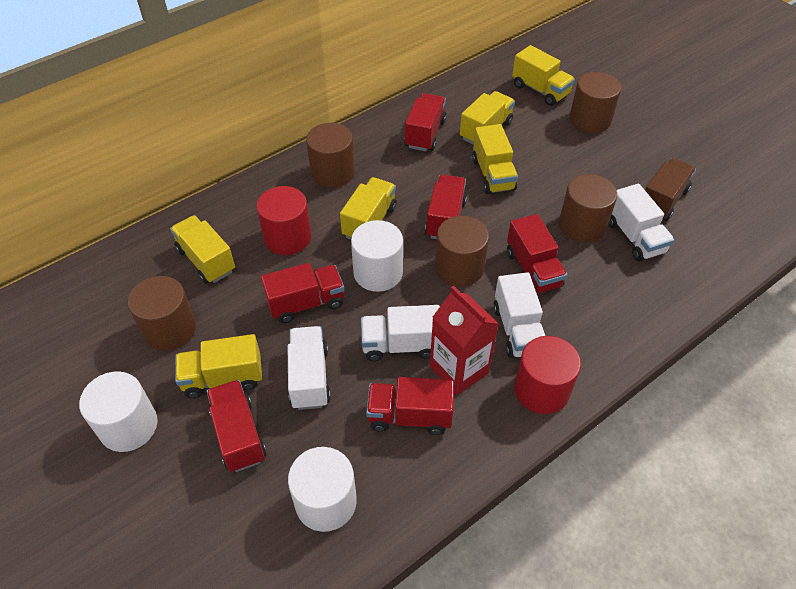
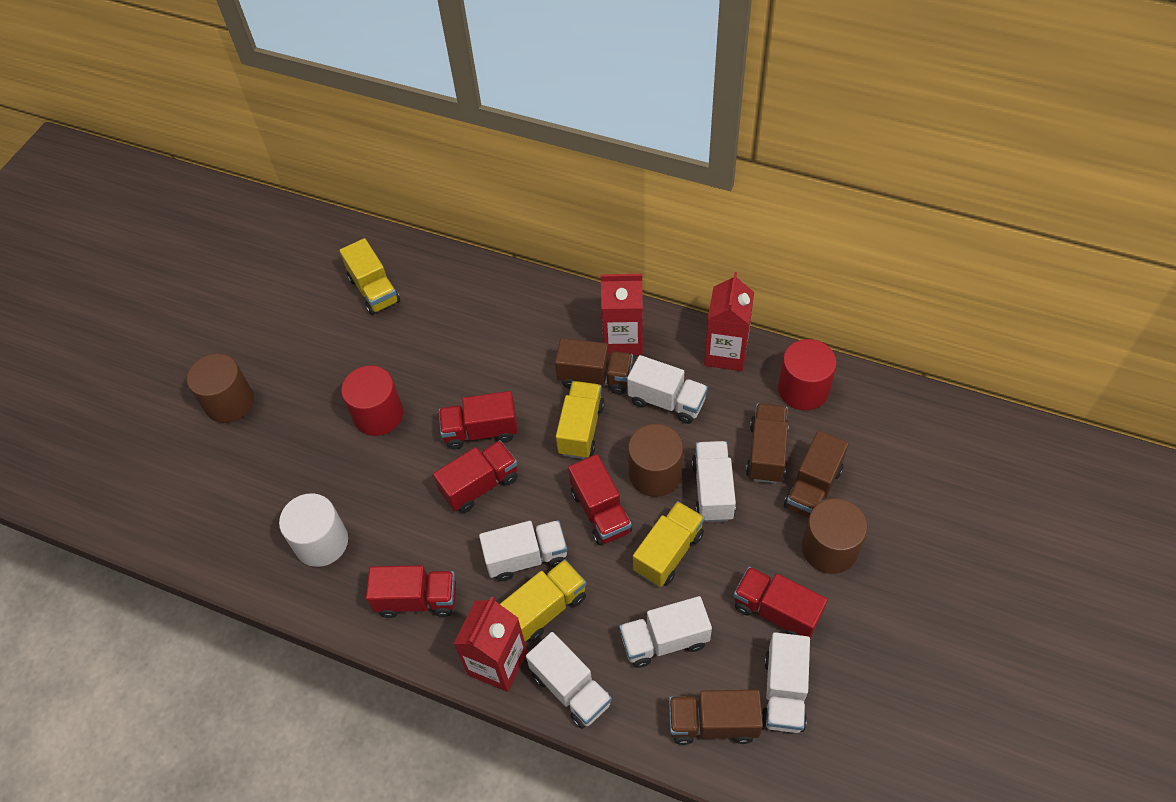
brown cylinder: 5 -> 3
brown truck: 1 -> 4
red carton: 1 -> 3
red truck: 6 -> 5
white cylinder: 3 -> 1
white truck: 4 -> 6
yellow truck: 6 -> 4

